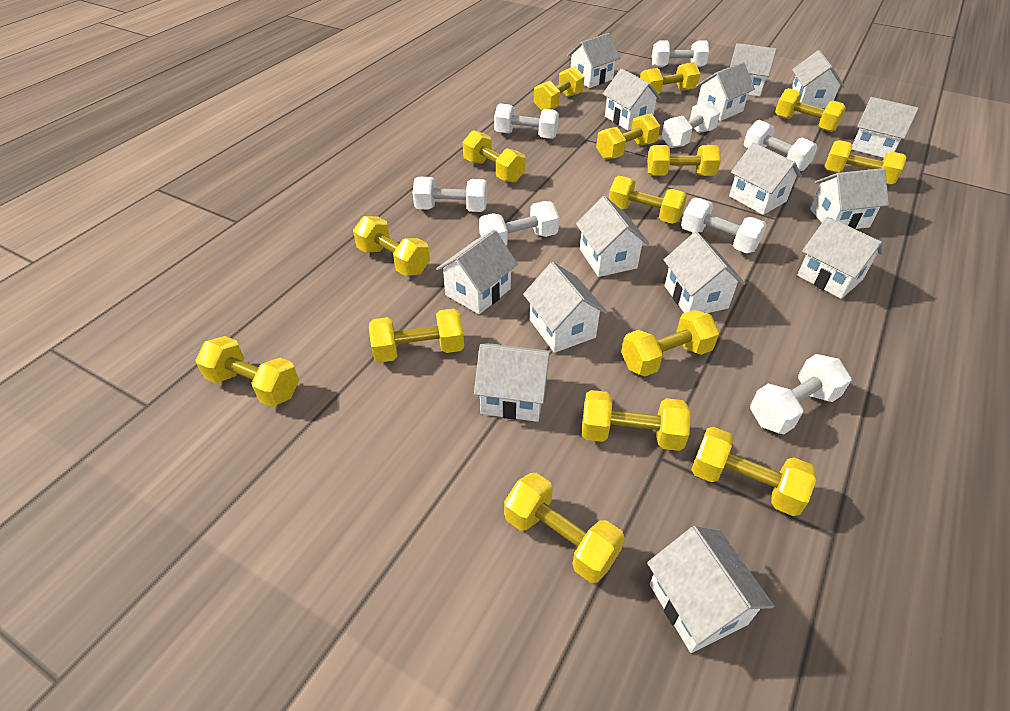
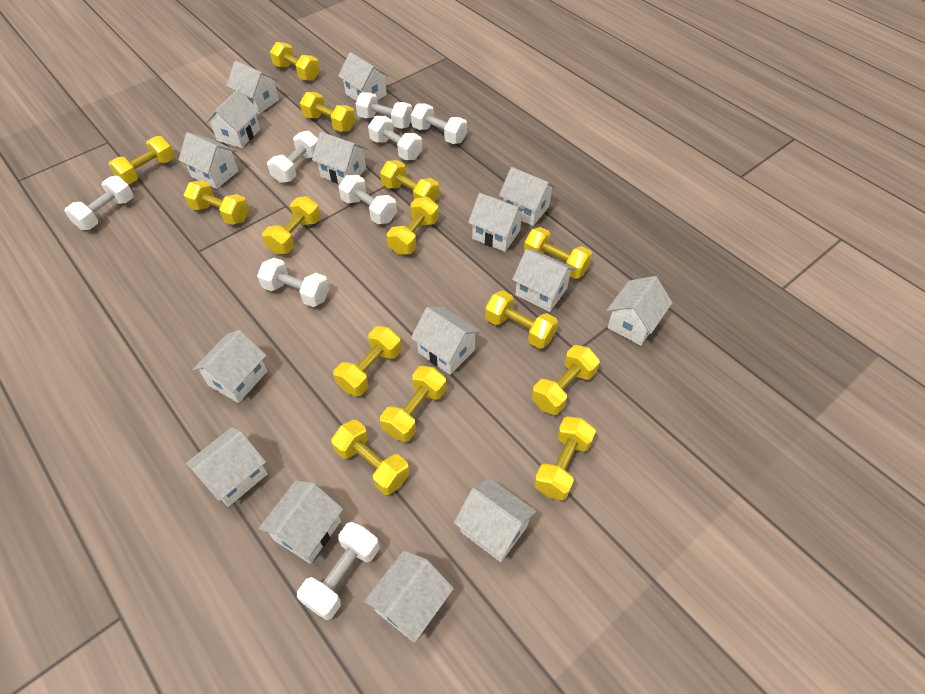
yellow dumbbell: 15 -> 14

